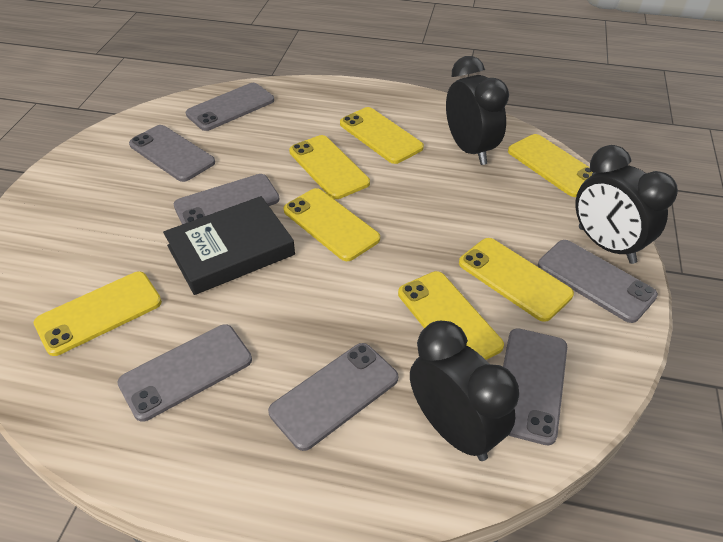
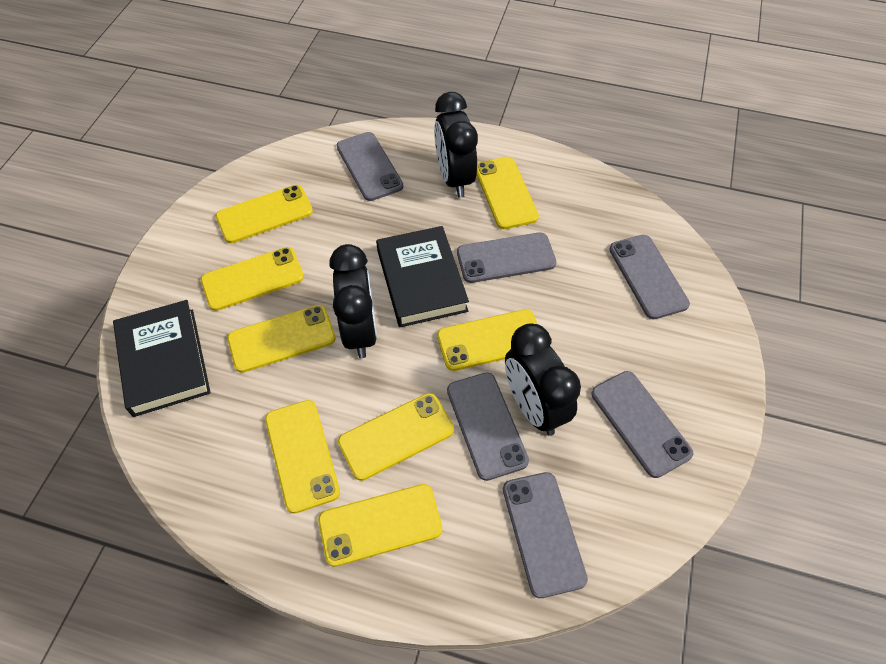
black book: 1 -> 2
grey phone: 7 -> 6
yellow phone: 7 -> 8

